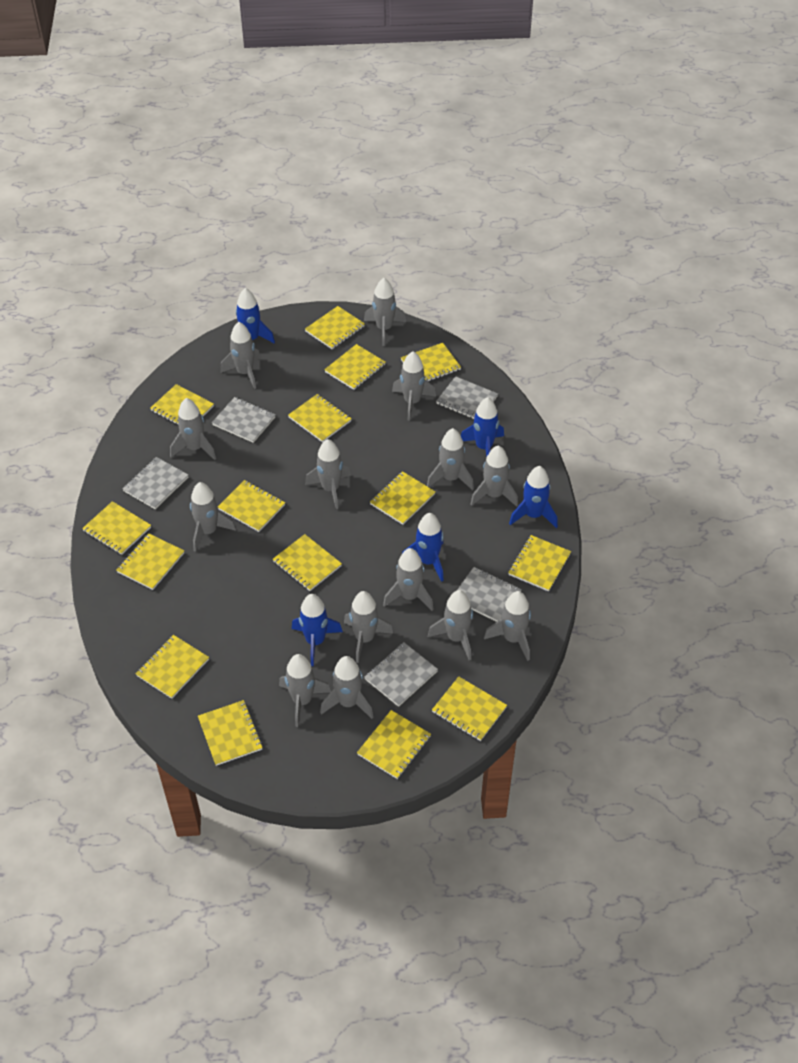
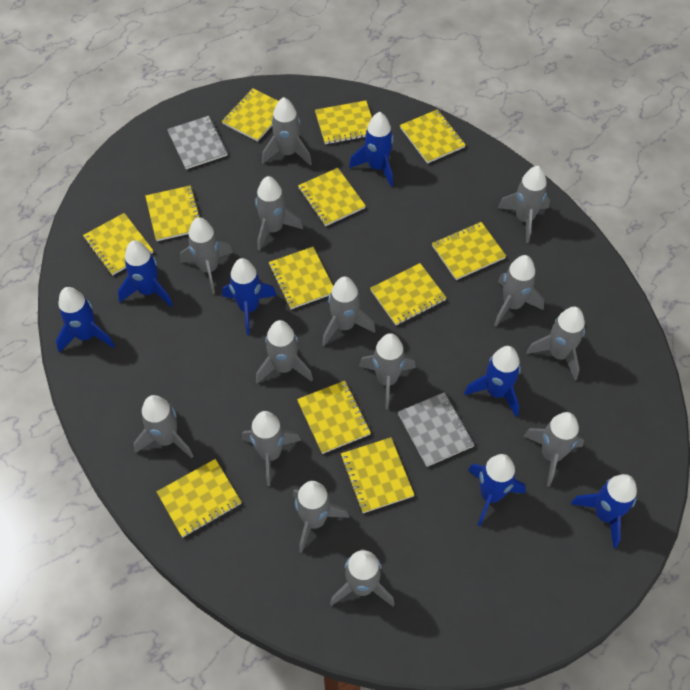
blue rocket: 5 -> 7
grey notebook: 5 -> 2
yellow notebook: 15 -> 12

